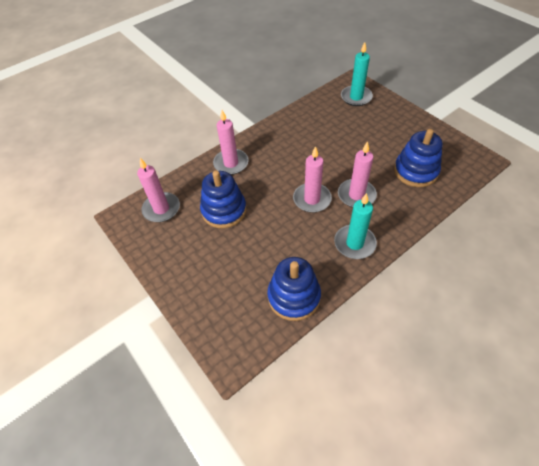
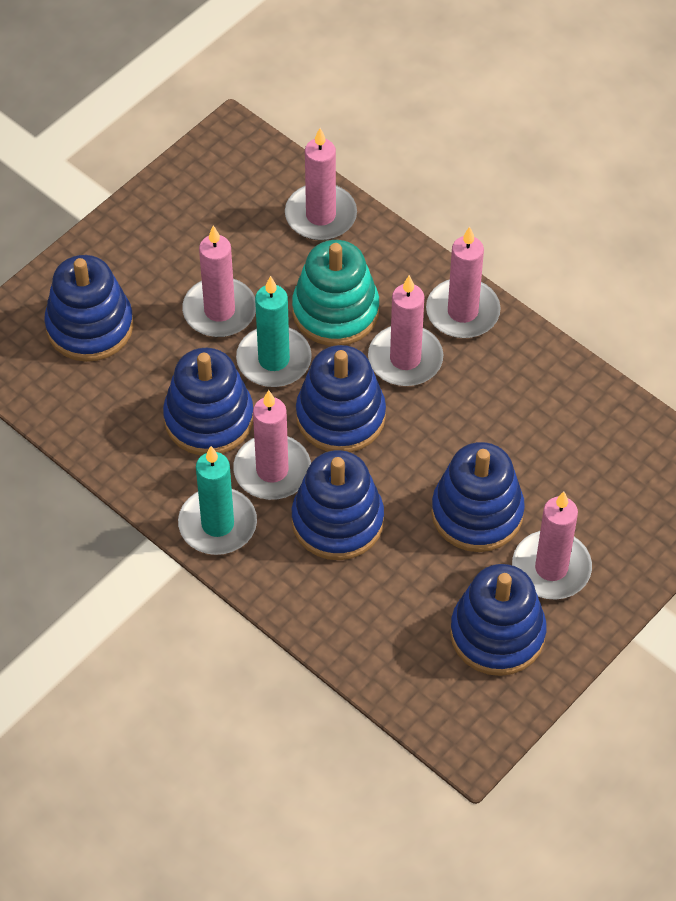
blue stacking toy: 3 -> 6
pink candle: 4 -> 6
turquoise stacking toy: 0 -> 1

